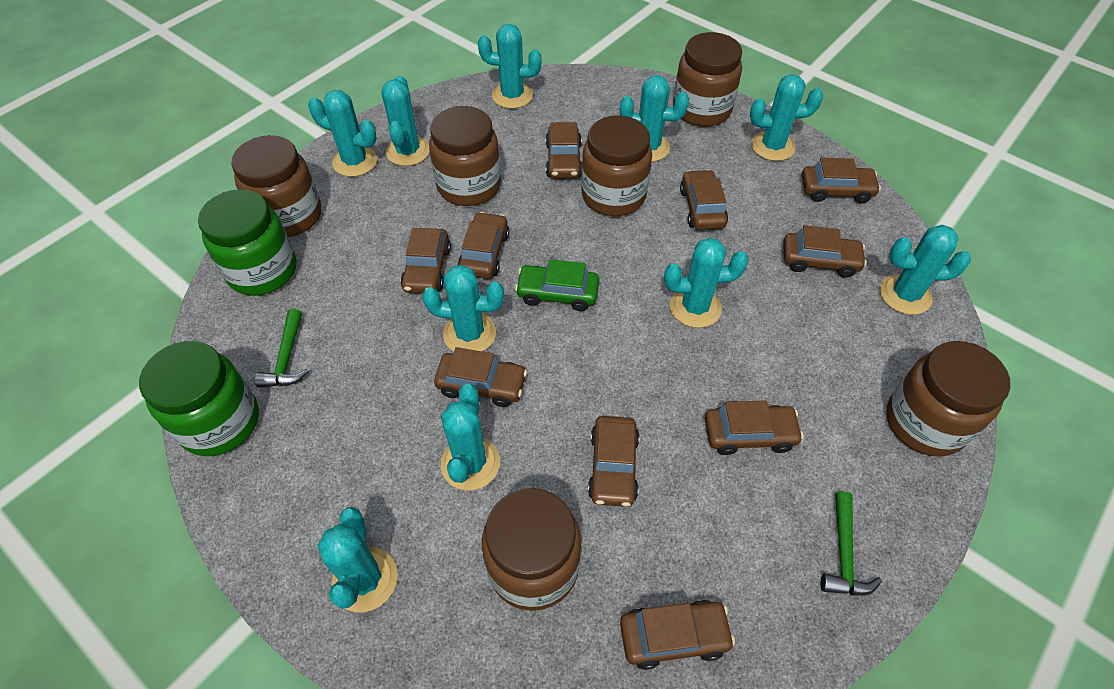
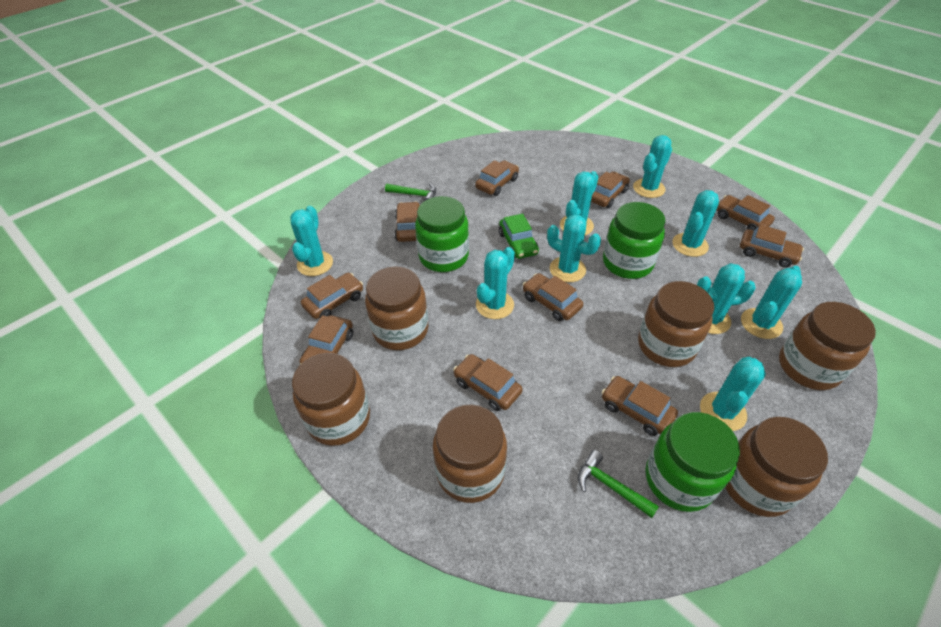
green jar: 2 -> 3
turquoise cactus: 10 -> 9

